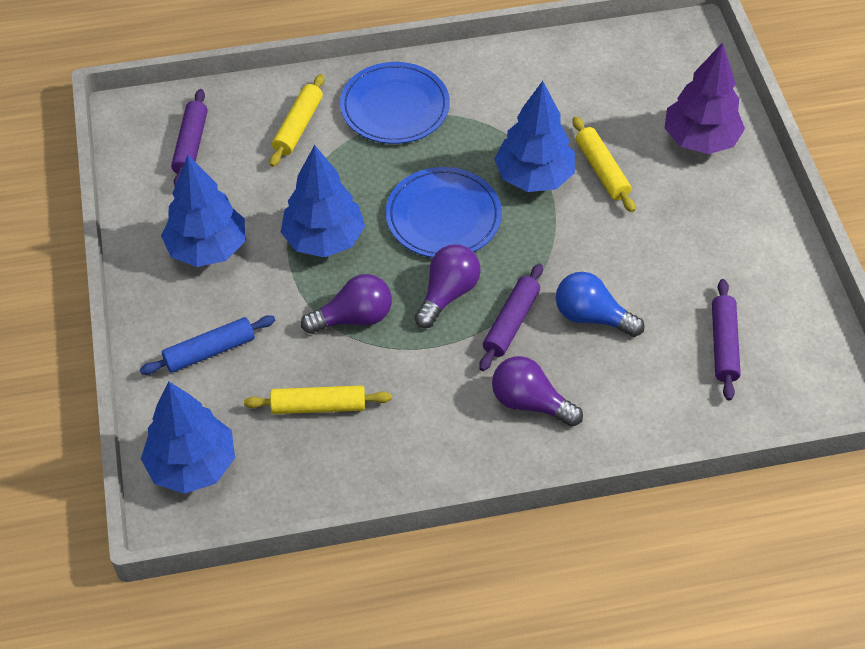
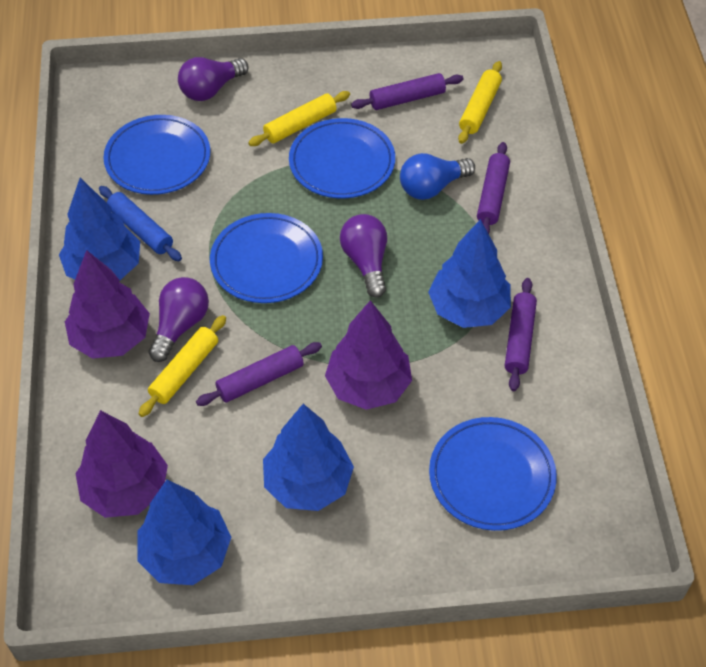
blue plate: 2 -> 4
purple rolling pin: 3 -> 4
purple tree: 1 -> 3

